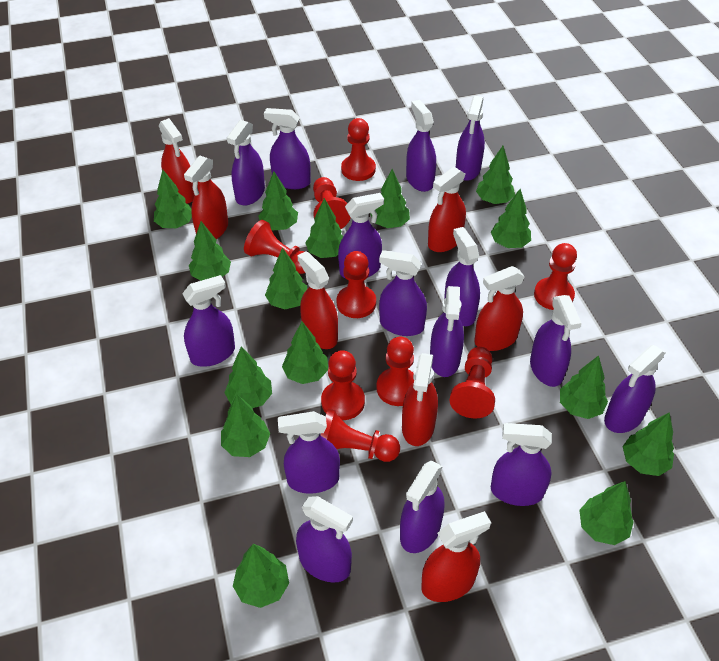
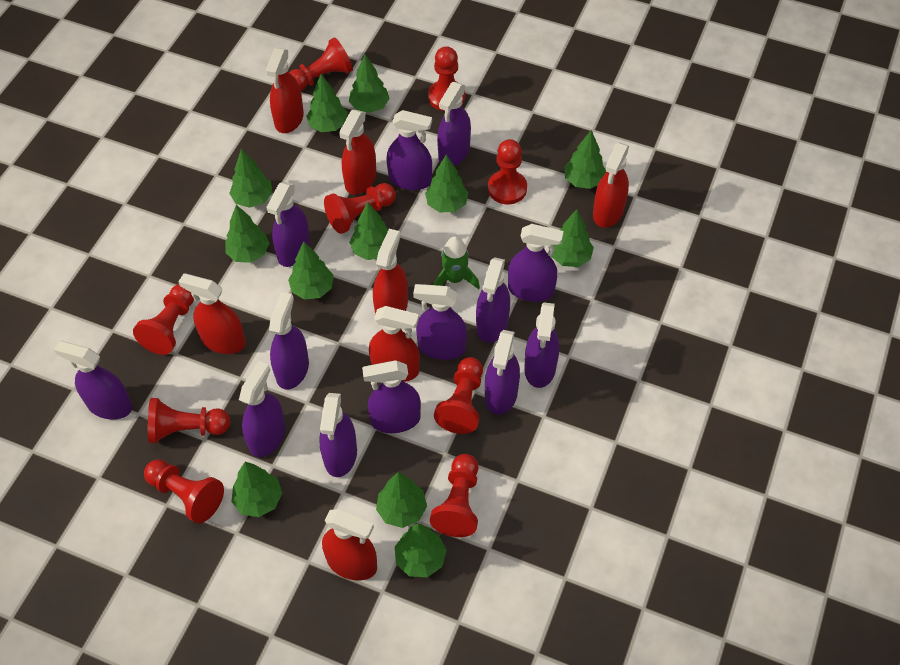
green rocket: 0 -> 1
green tree: 15 -> 12
purple spray bottle: 15 -> 13

